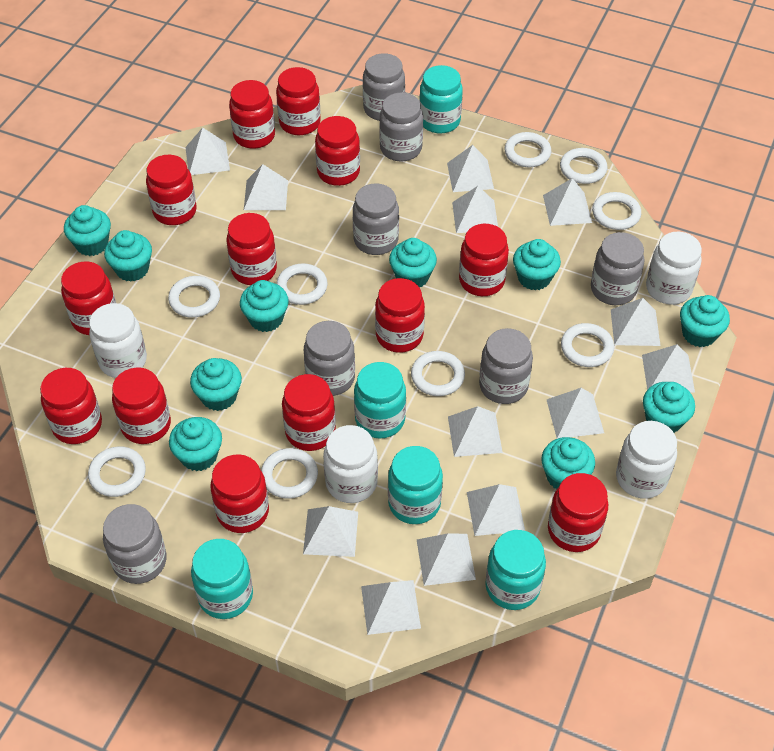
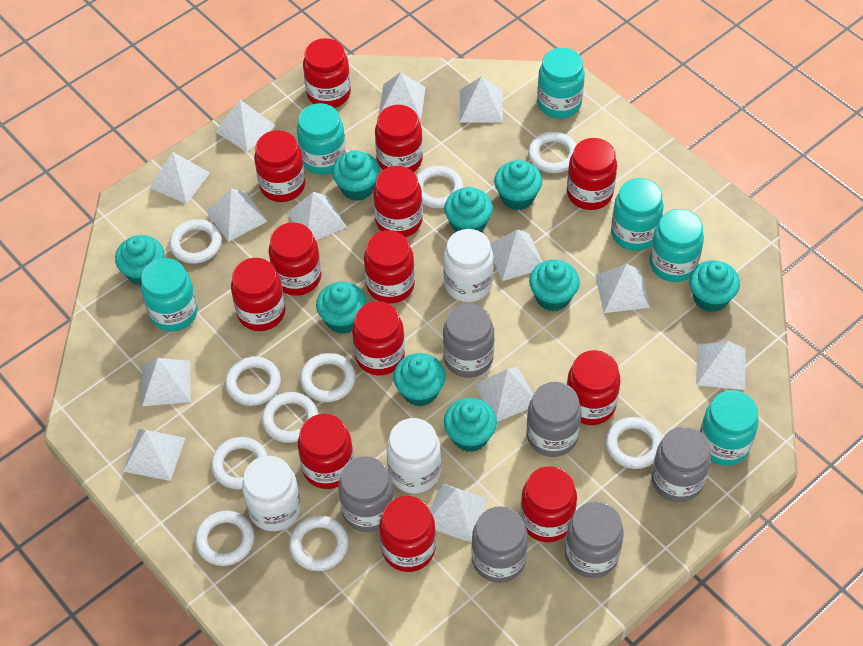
grey jar: 7 -> 6
turquoise cupcake: 10 -> 9
turquoise jar: 5 -> 6
white jar: 4 -> 3
white ring: 9 -> 10

